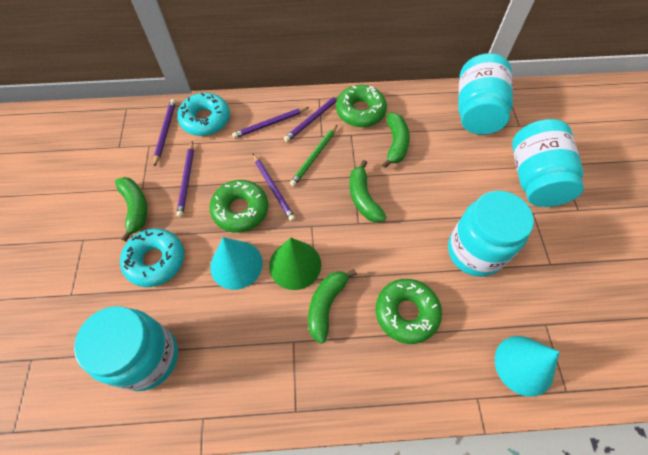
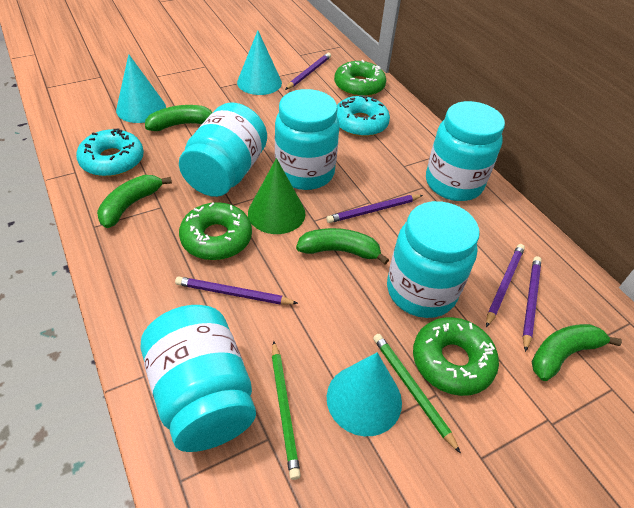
green pencil: 1 -> 2
turquoise cone: 2 -> 3
turquoise jar: 4 -> 5

